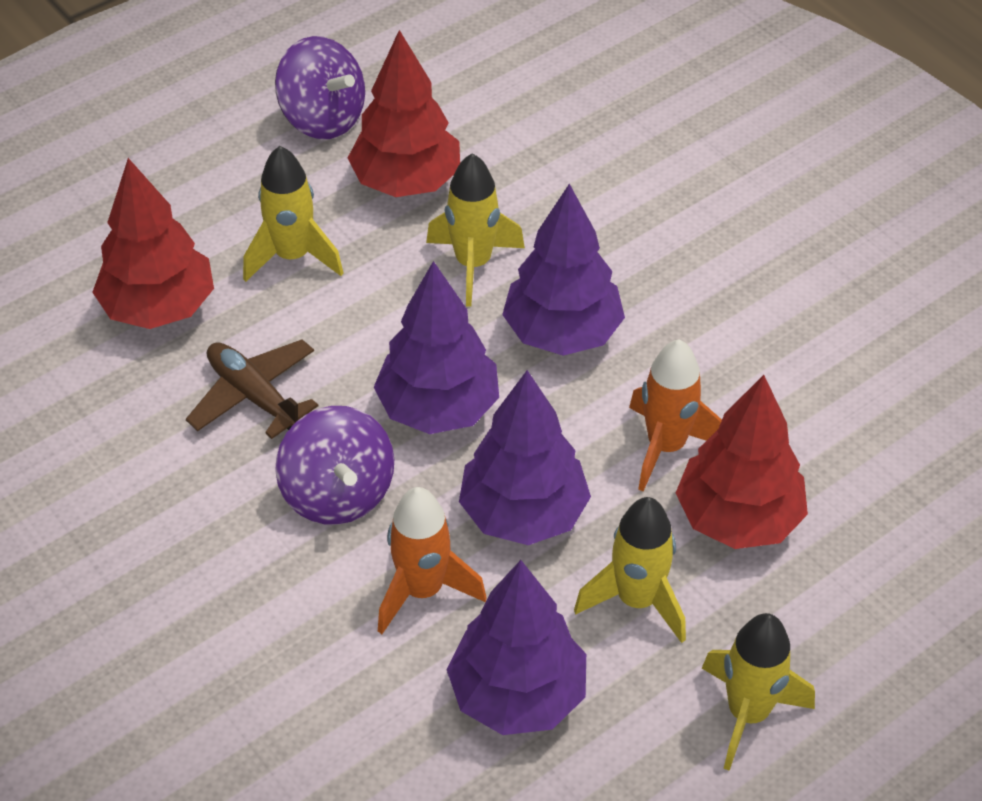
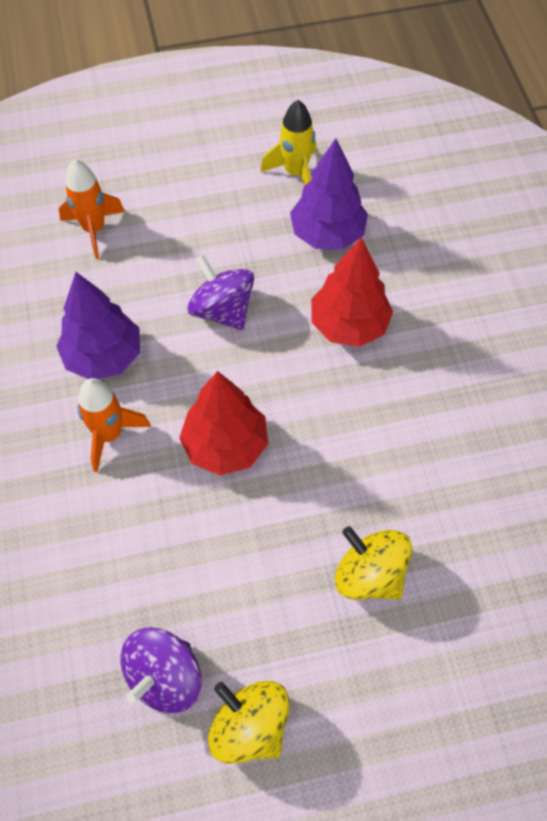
brown plane: 1 -> 0
purple tree: 4 -> 2
red tree: 3 -> 2
yellow rocket: 4 -> 1
yellow spinning top: 0 -> 2

